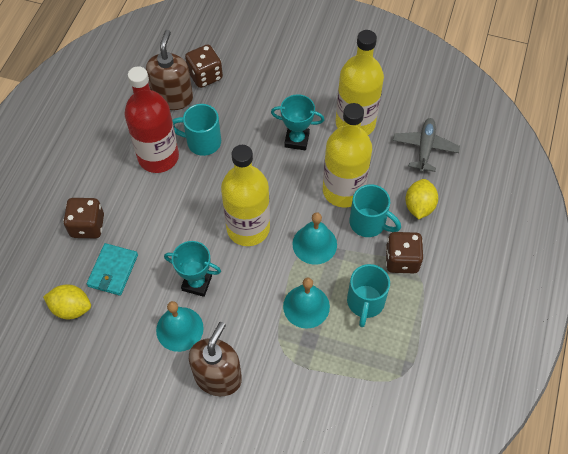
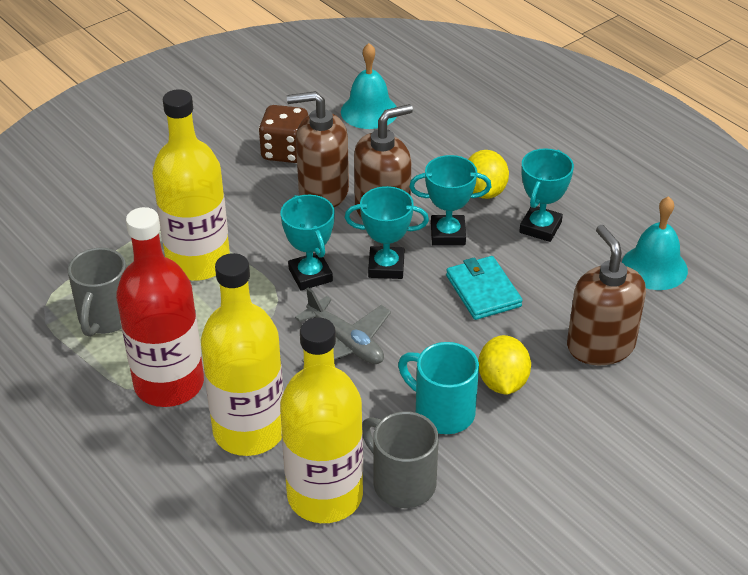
brown dice: 3 -> 1
brown soap dispenser: 2 -> 3
grey mug: 0 -> 2
turquoise bell: 3 -> 2
turquoise mug: 3 -> 1
turquoise trophy: 2 -> 4

